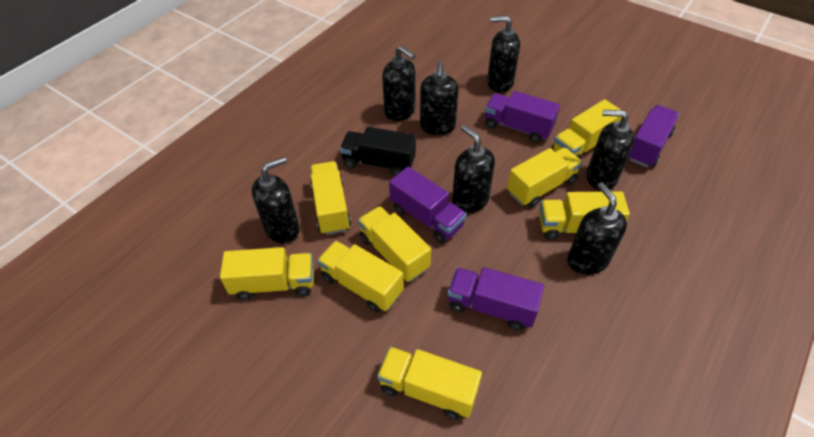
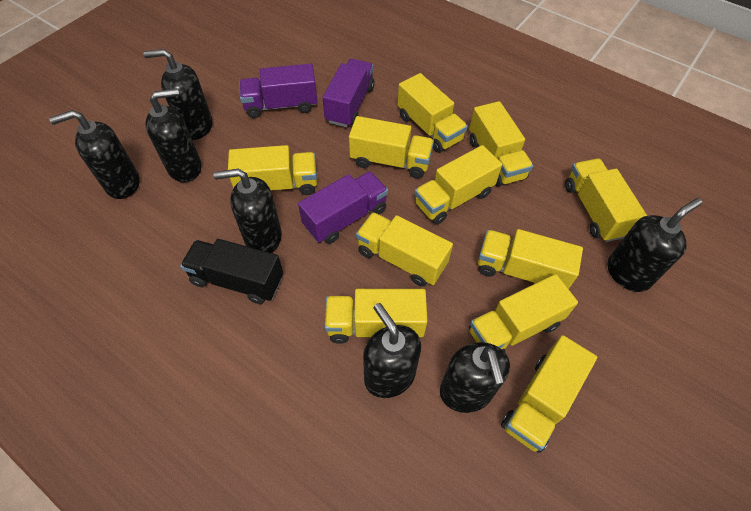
purple truck: 4 -> 3
yellow truck: 8 -> 11

